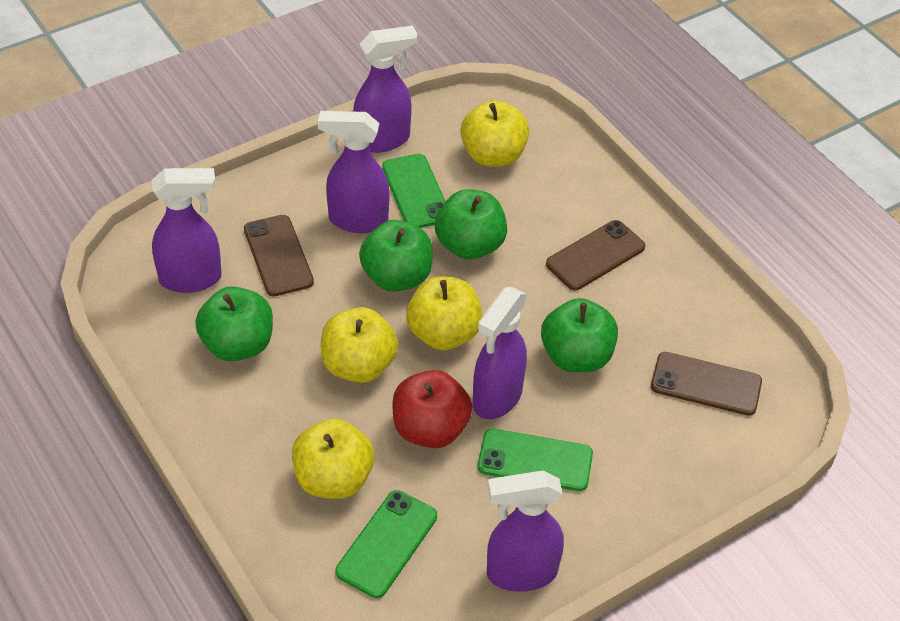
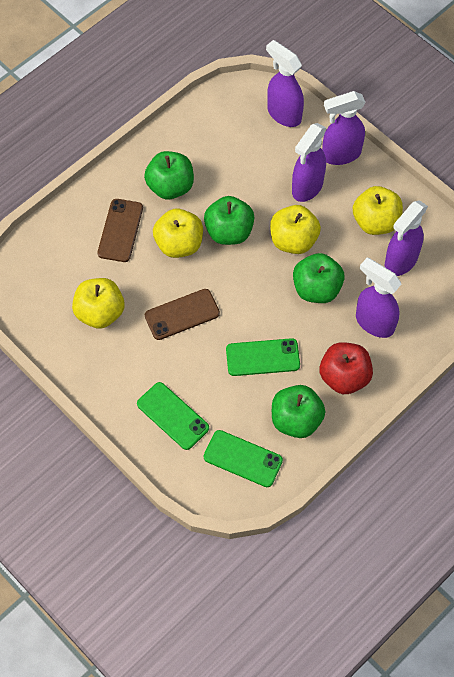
brown phone: 3 -> 2

